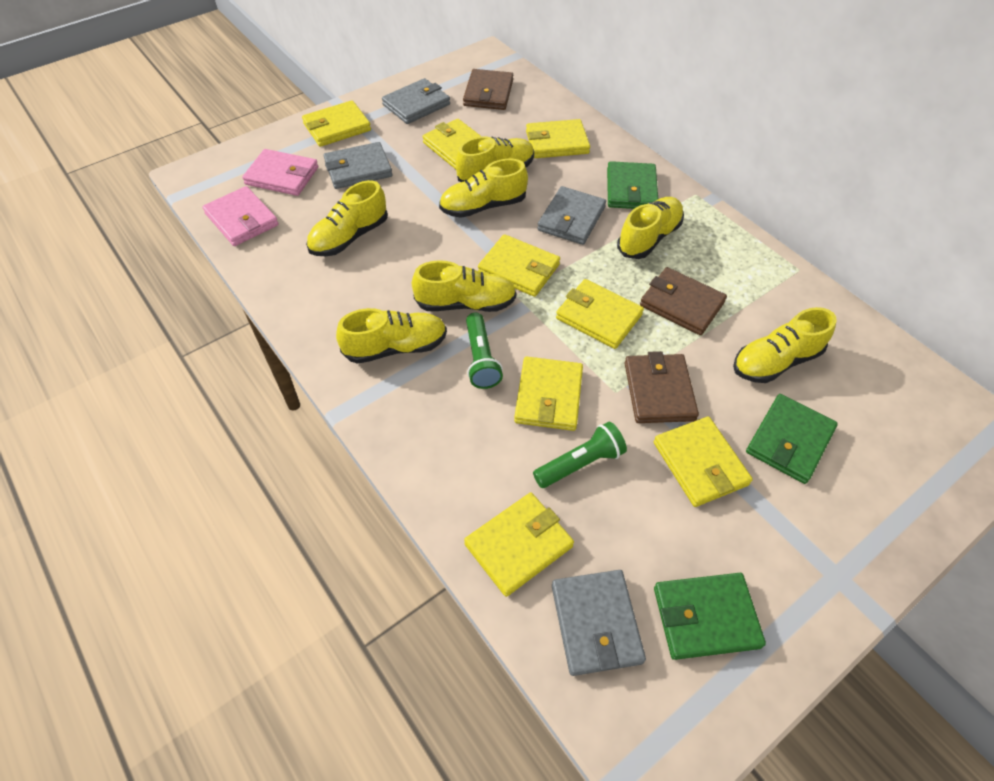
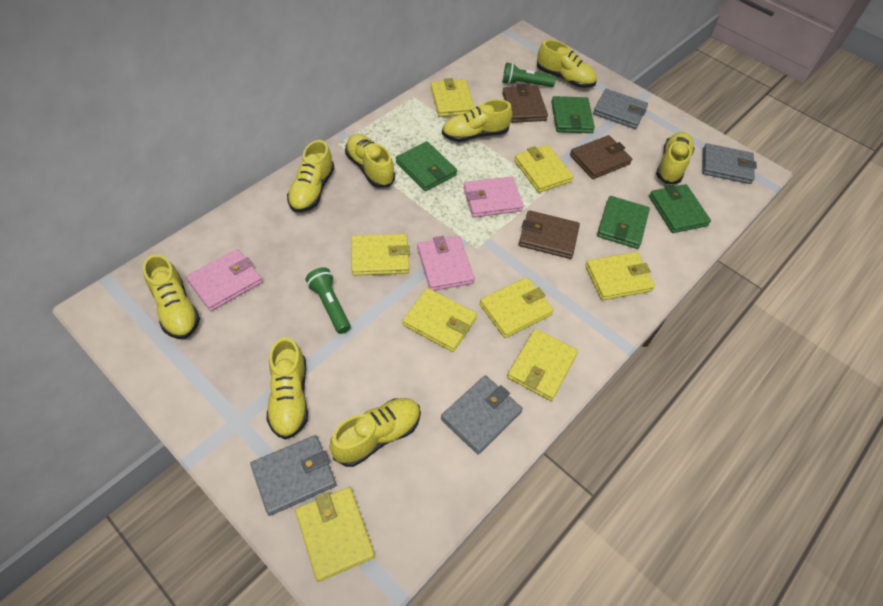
green wallet: 3 -> 4
pink wallet: 2 -> 3
yellow shoe: 7 -> 8

